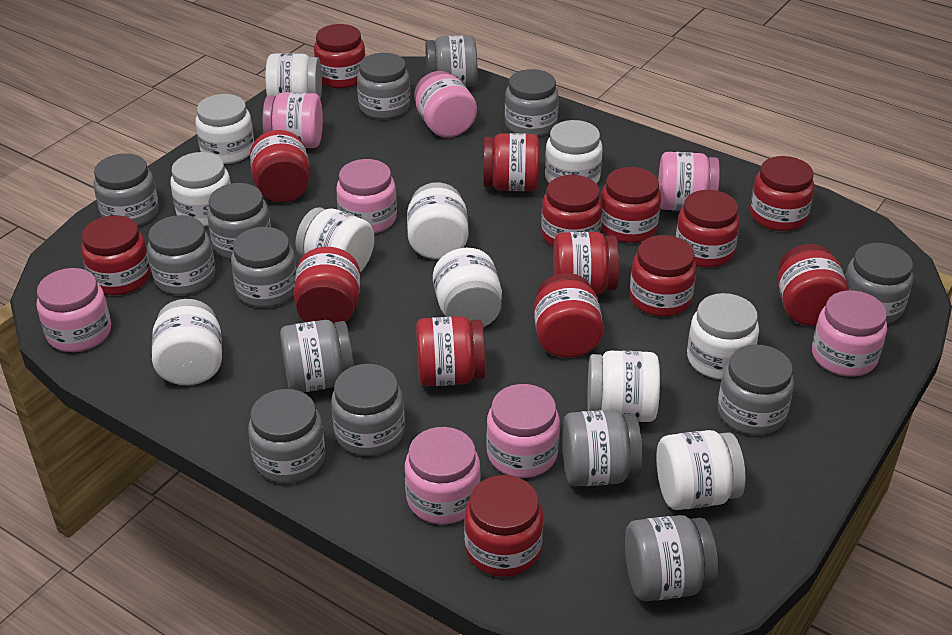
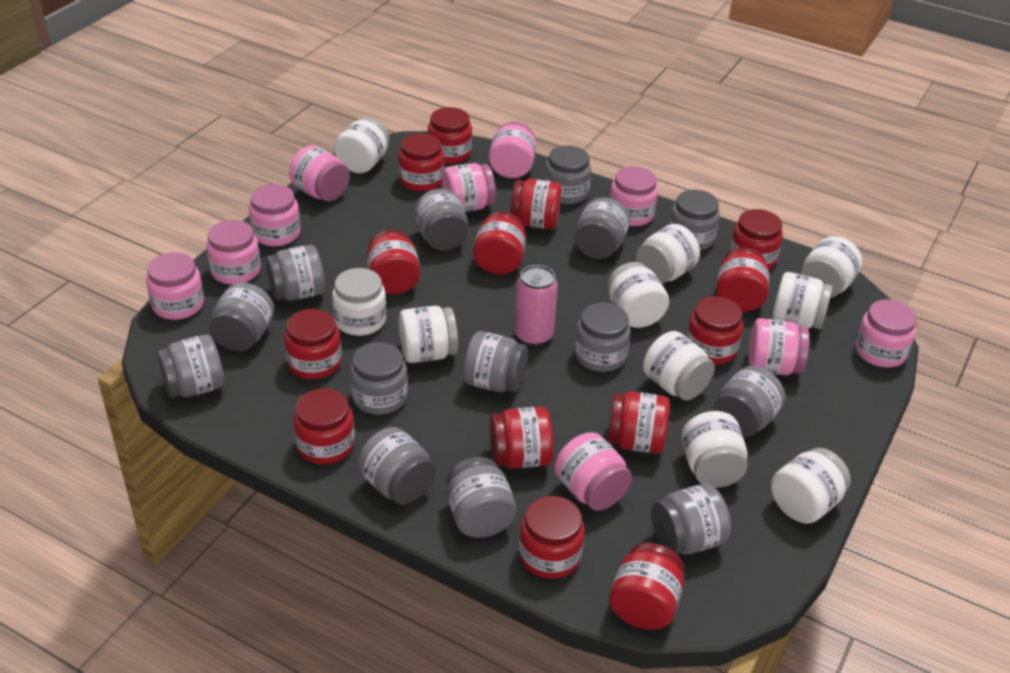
pink can: 0 -> 1
pink jar: 8 -> 10
red jar: 15 -> 14
white jar: 11 -> 10

